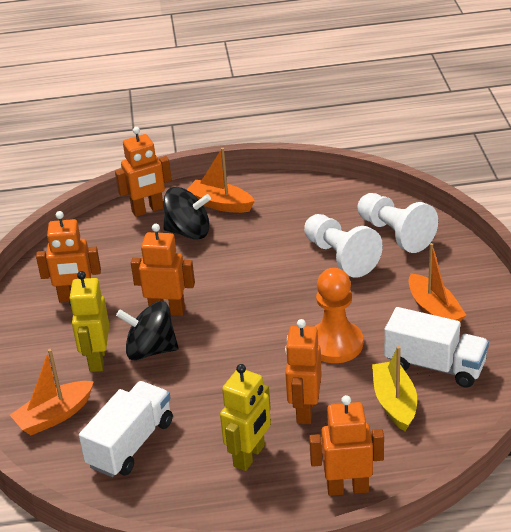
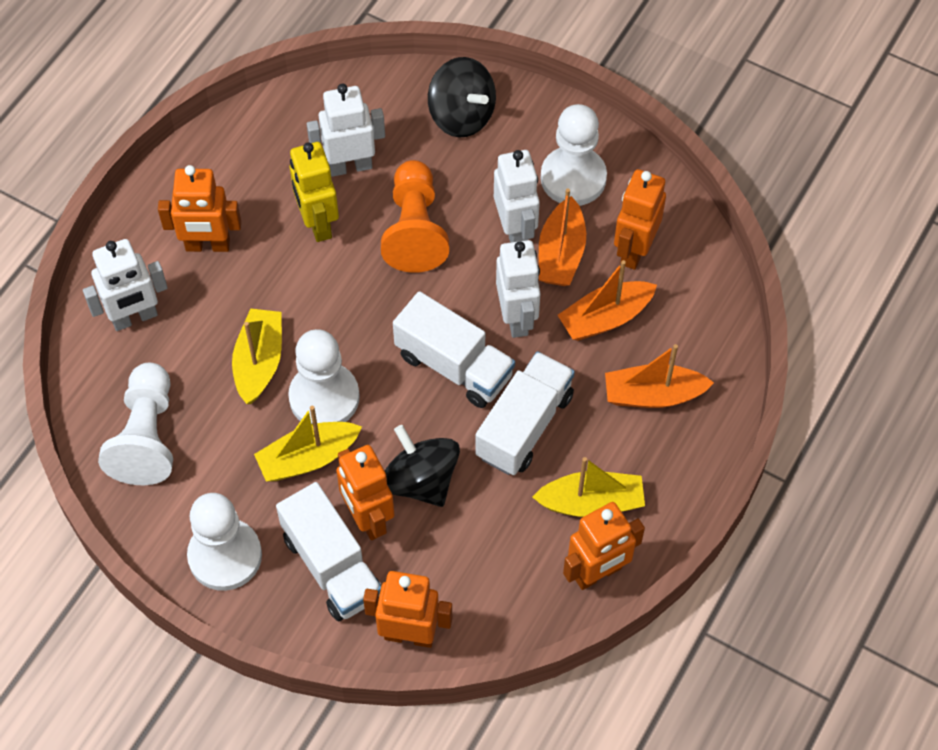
white pawn: 2 -> 4
white robot: 0 -> 4
white truck: 2 -> 3
yellow boat: 1 -> 3
yellow robot: 2 -> 1

